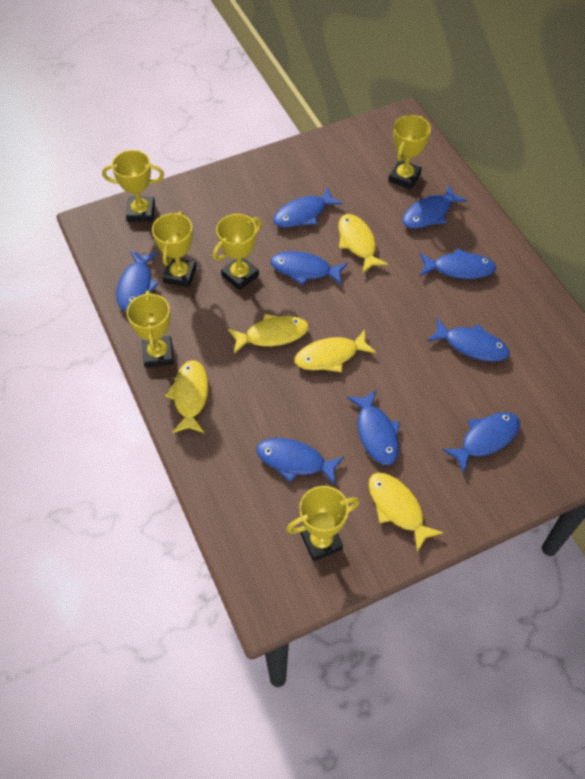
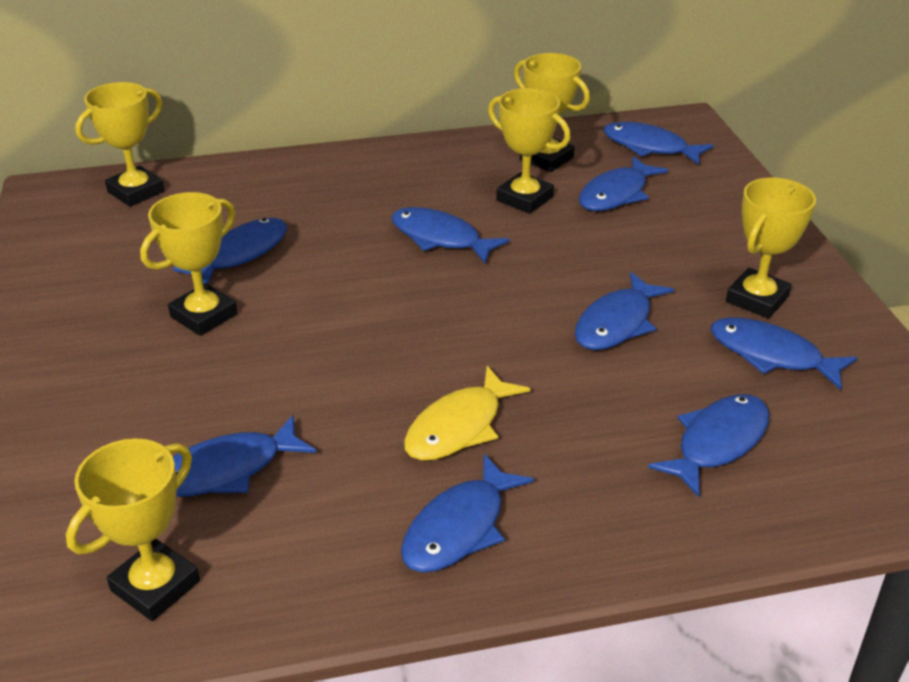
yellow fish: 5 -> 1

